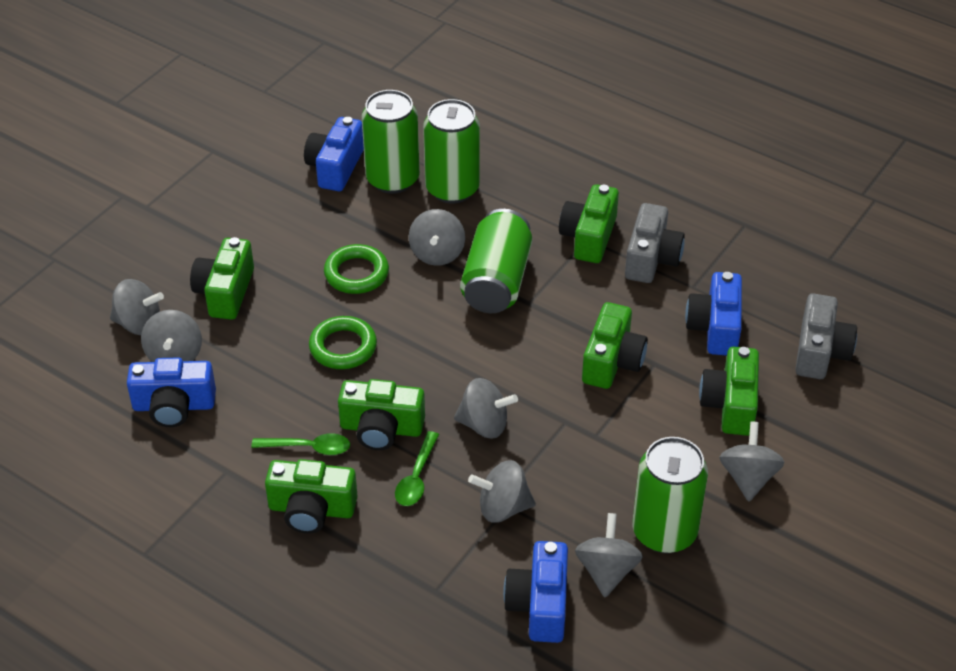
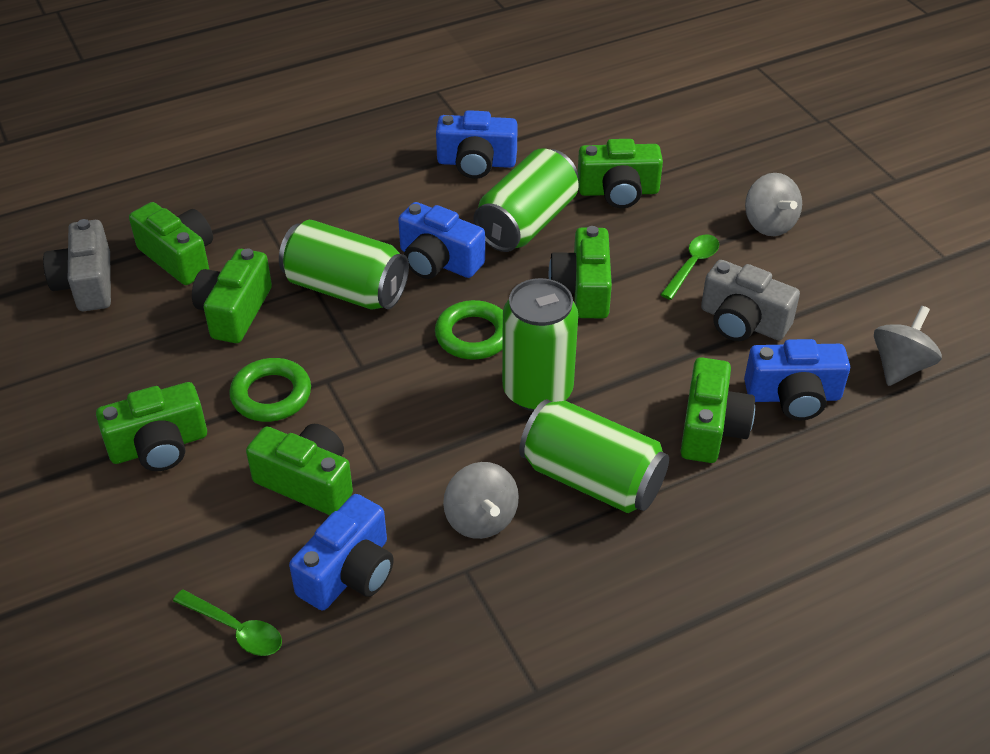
green camera: 6 -> 7
grey spinning top: 7 -> 3

